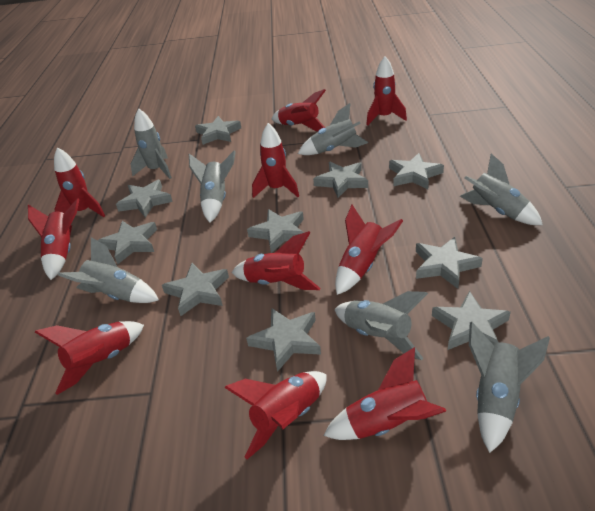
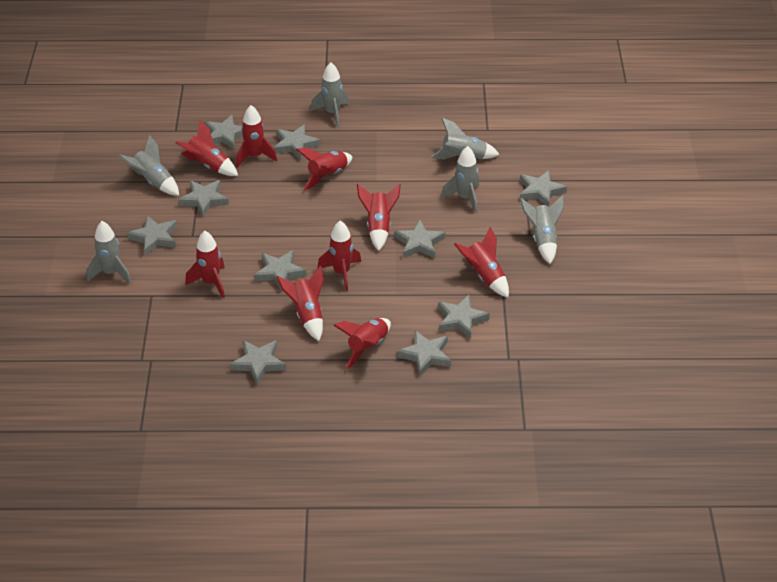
grey rocket: 7 -> 6
red rocket: 10 -> 9

